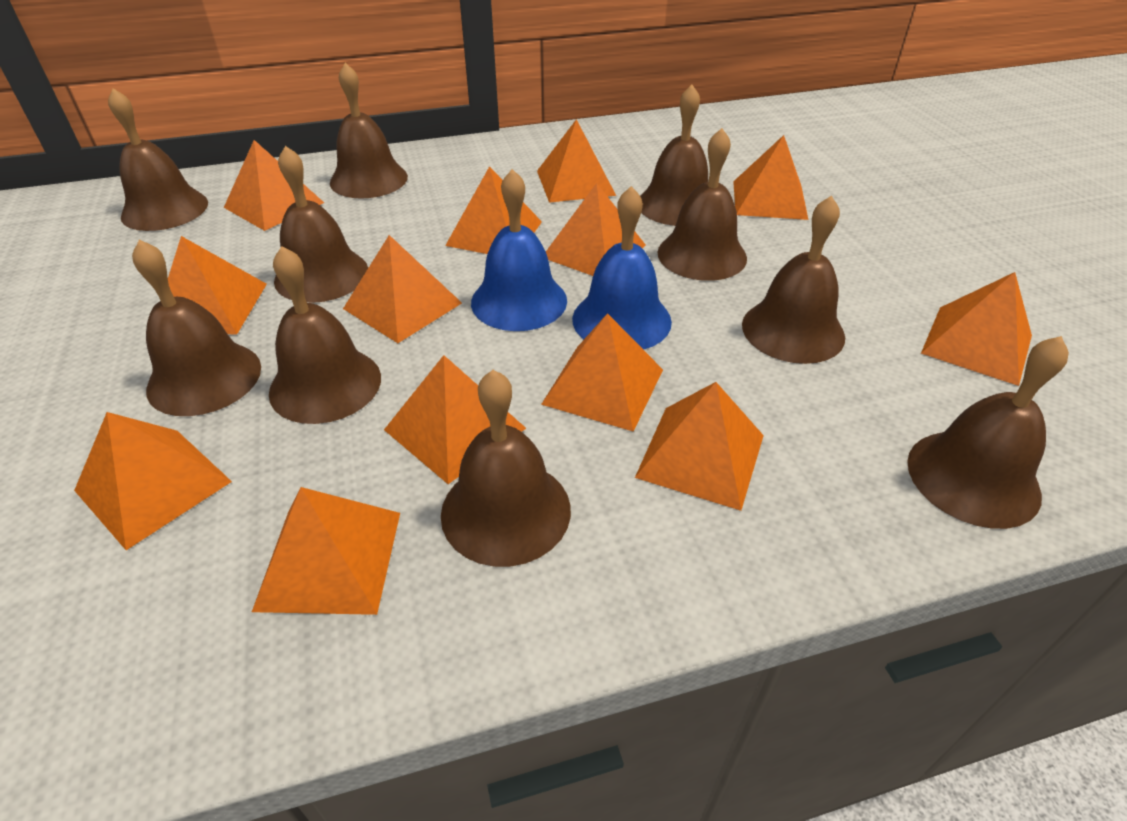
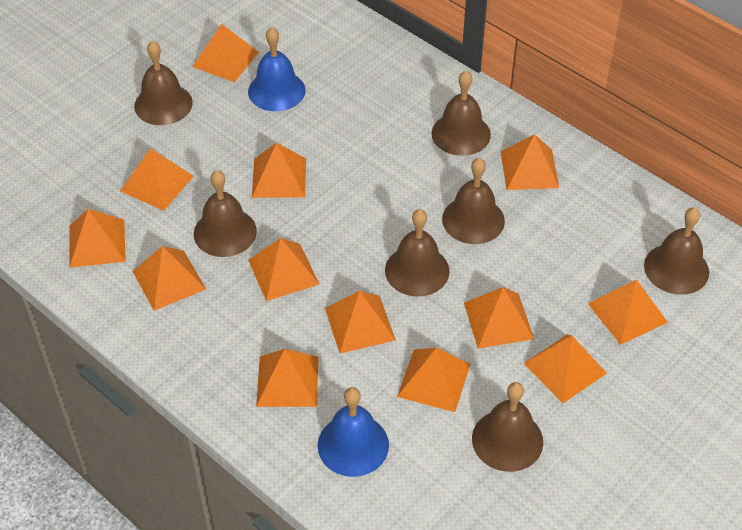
brown bell: 10 -> 7

